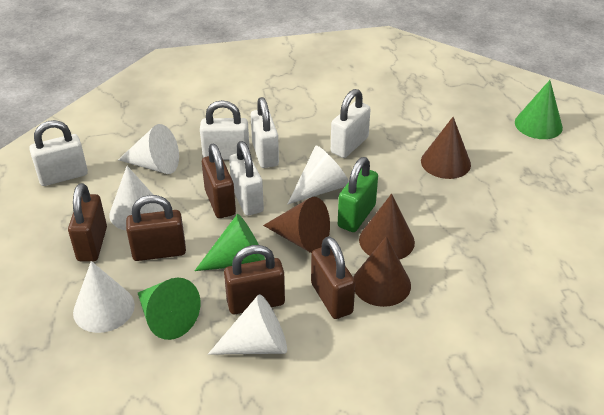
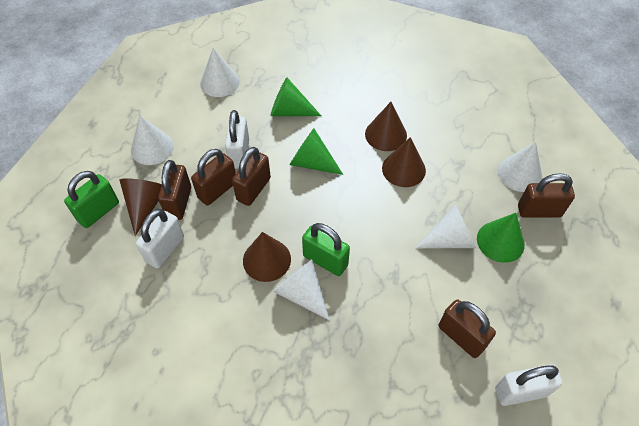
green padlock: 1 -> 2
white padlock: 5 -> 3

